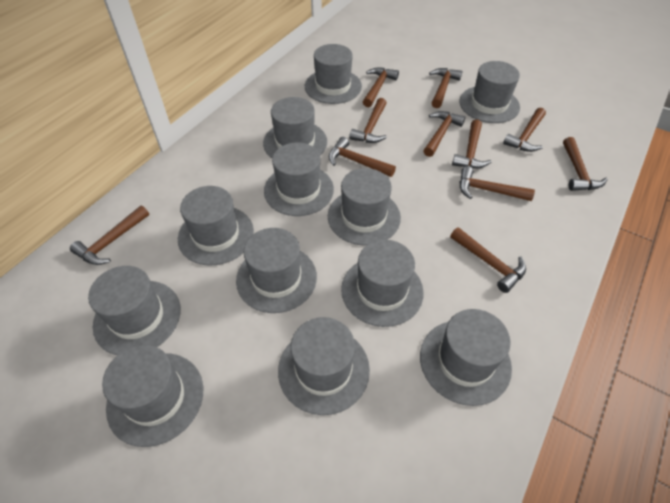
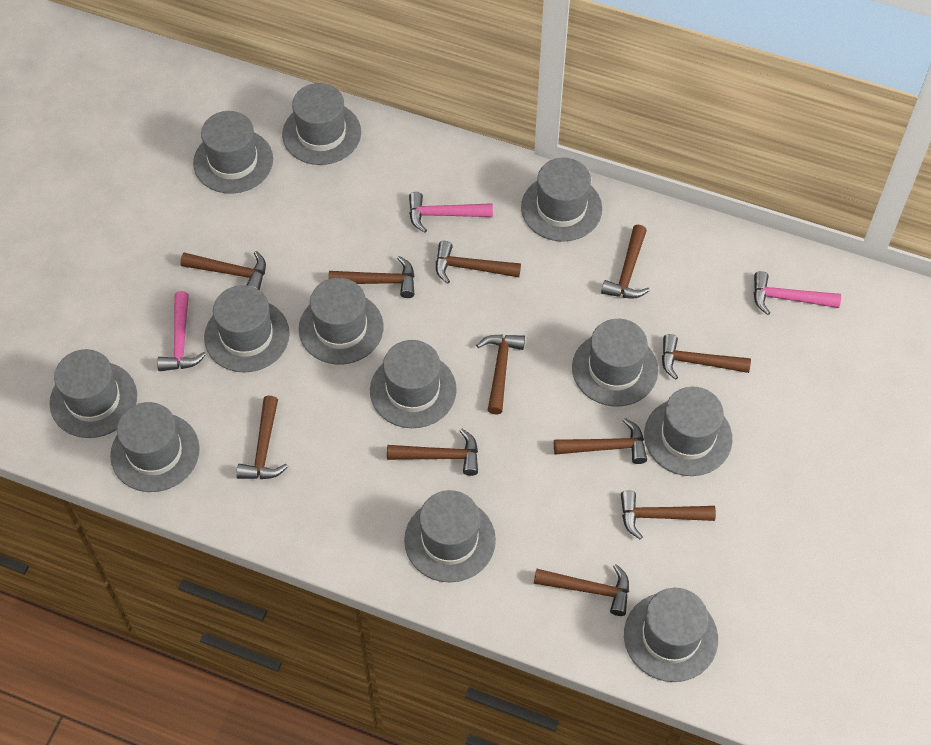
pink hammer: 0 -> 3

